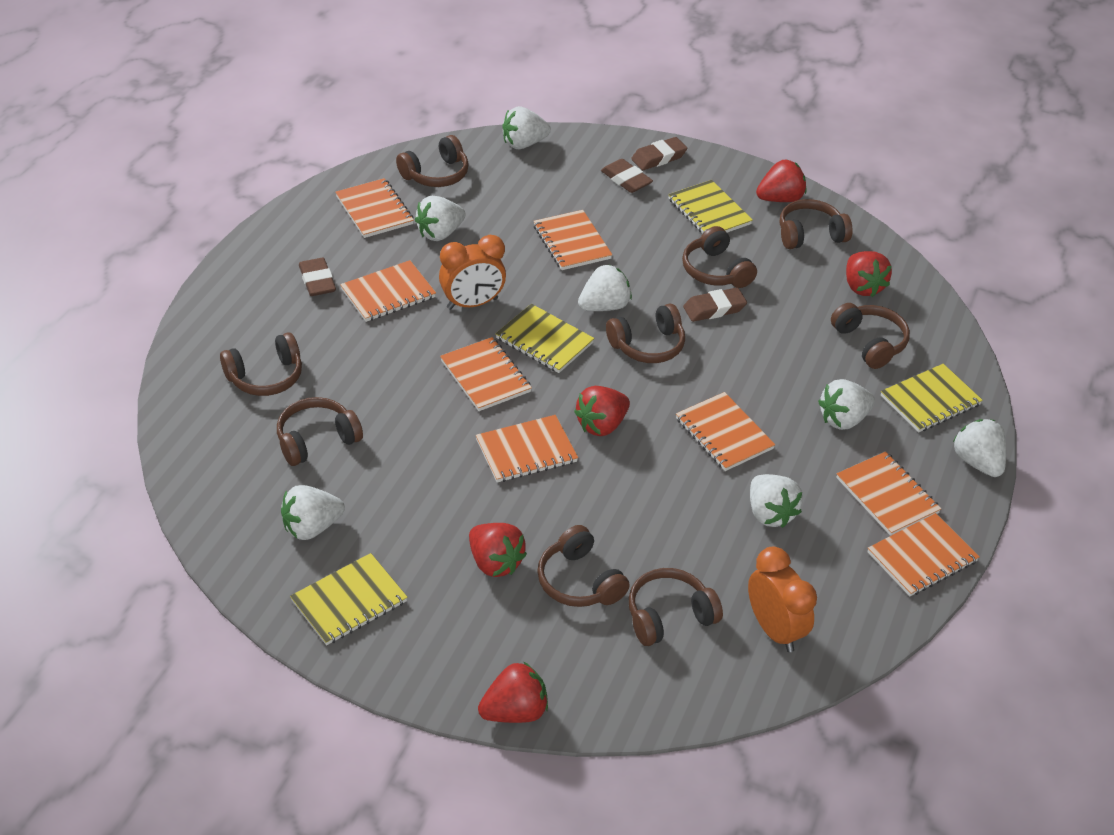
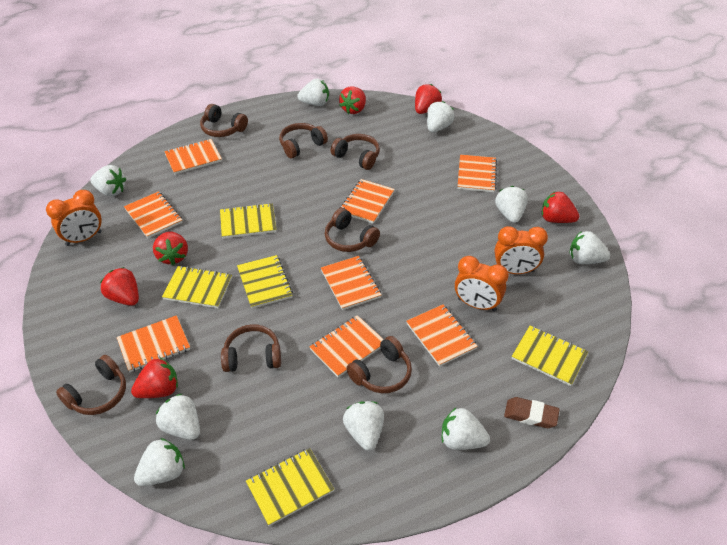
brown eraser: 4 -> 1
brown headphones: 9 -> 7
orange clock: 2 -> 3
red strawberry: 5 -> 6
white strawberry: 7 -> 9
yellow notebook: 4 -> 5

